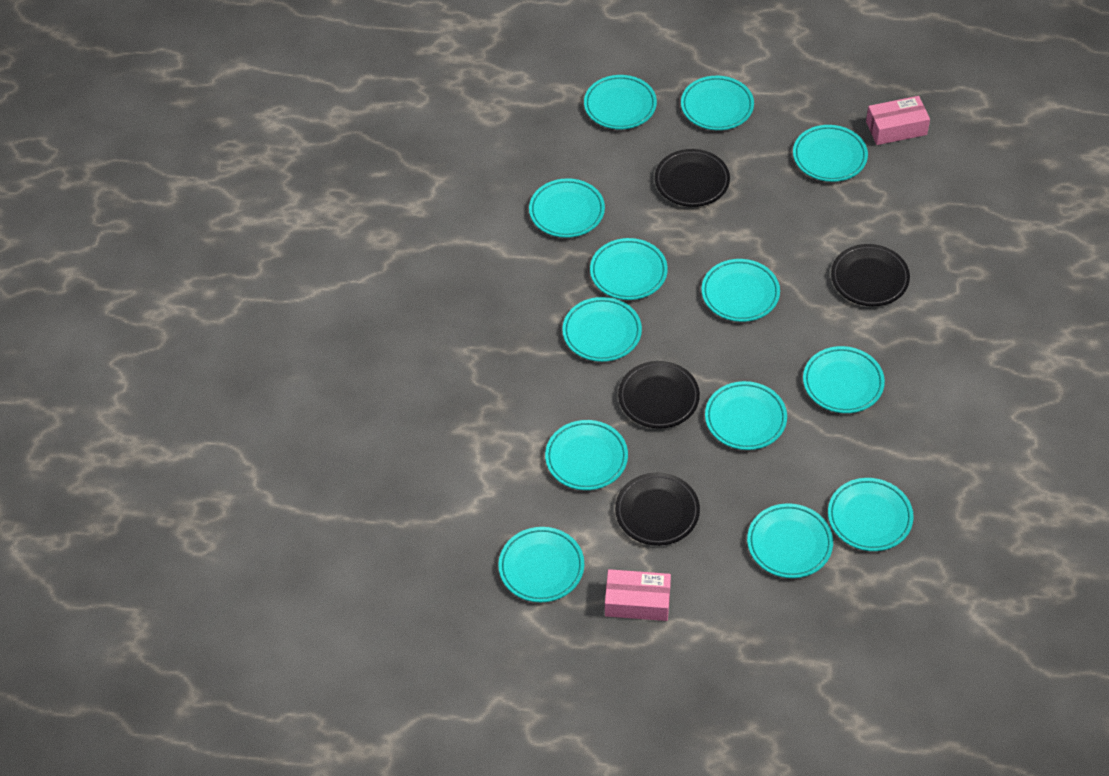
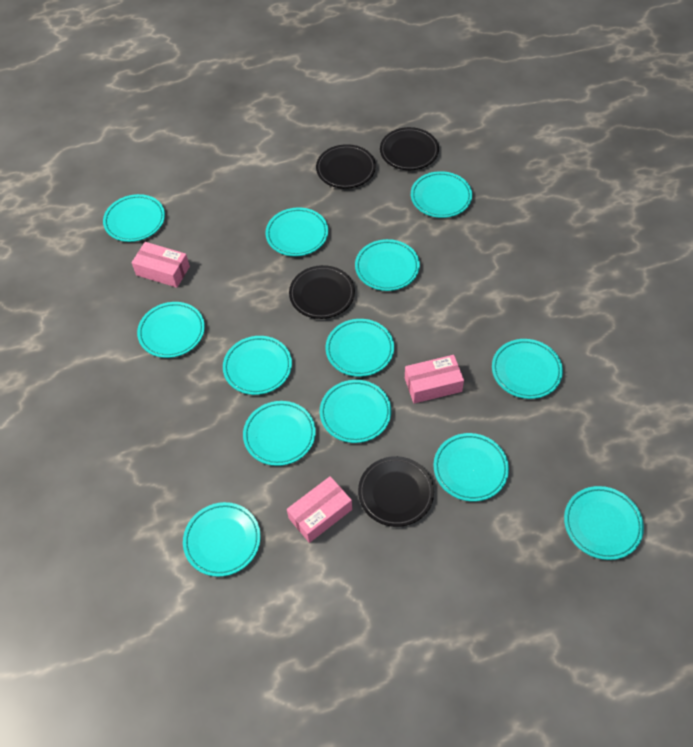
pink box: 2 -> 3

